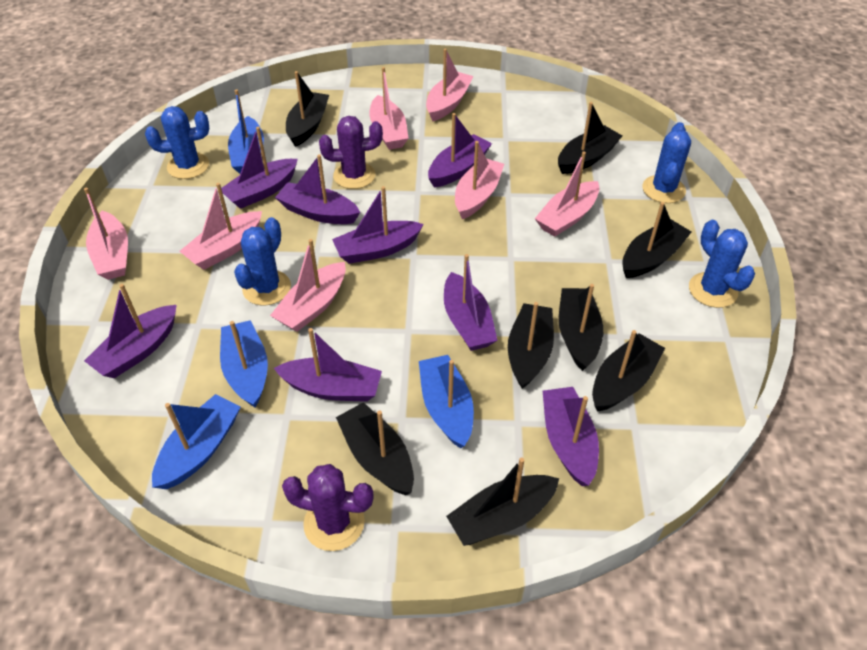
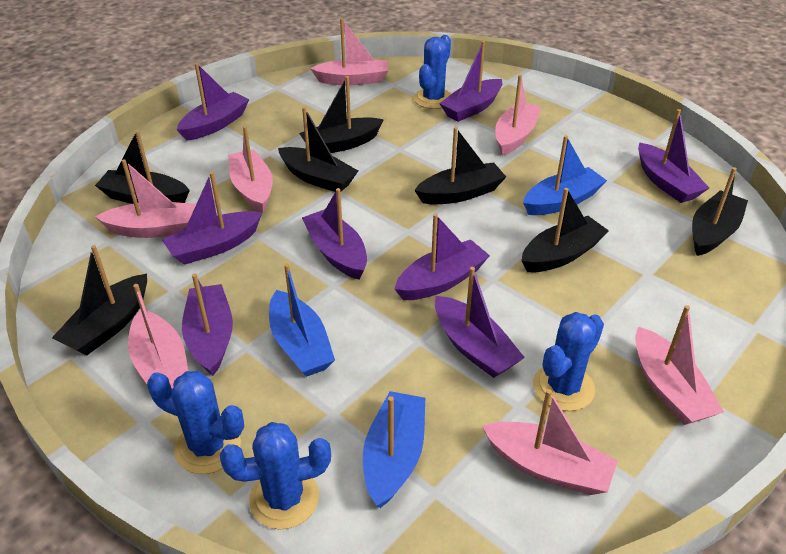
black boat: 8 -> 7
blue boat: 4 -> 3
purple cactus: 2 -> 0

